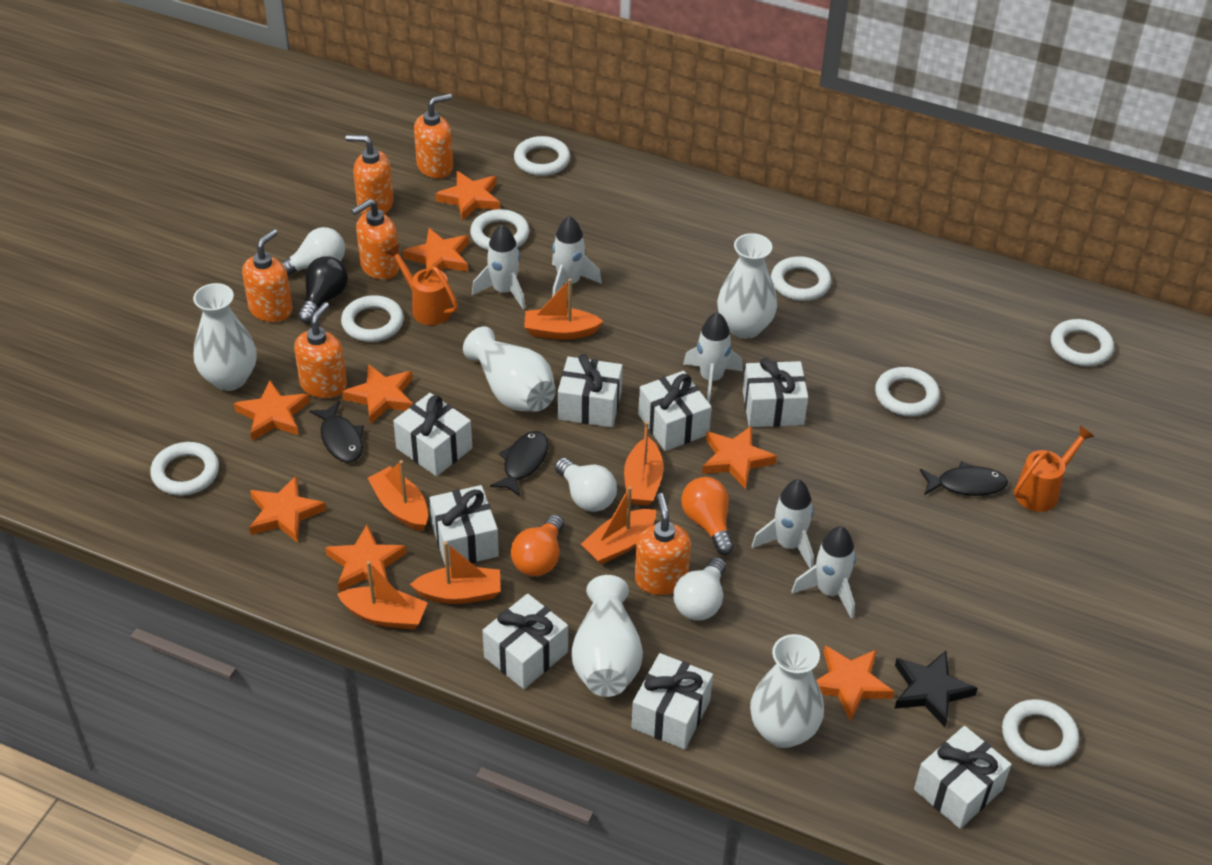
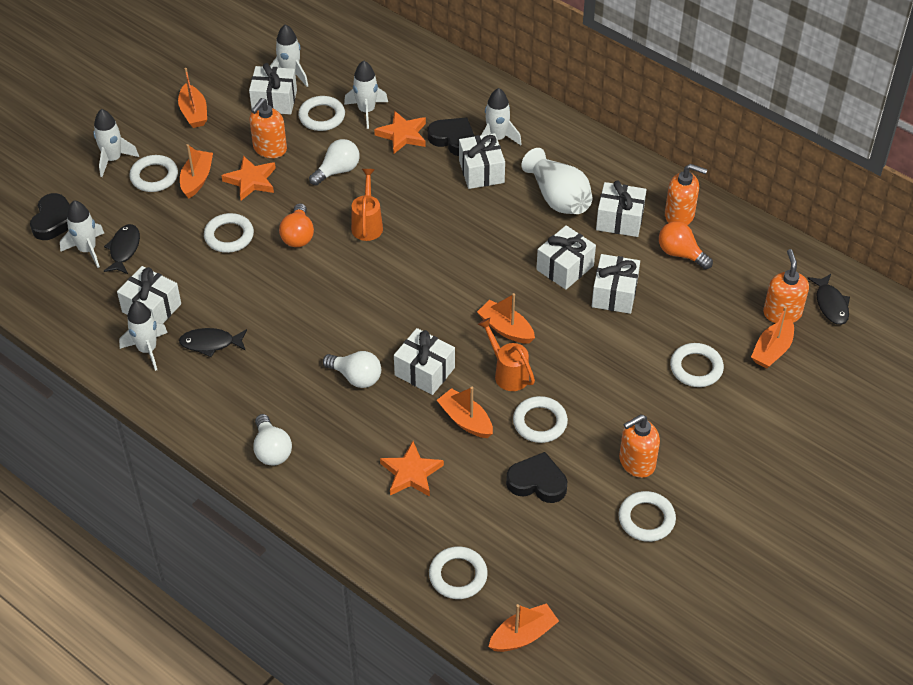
black heart: 0 -> 3
black light bulb: 1 -> 0
black star: 1 -> 0
orange soap dispenser: 6 -> 4
orange star: 8 -> 3
white gift: 8 -> 7
white ring: 8 -> 7
white rocket: 5 -> 6
white vase: 5 -> 1

